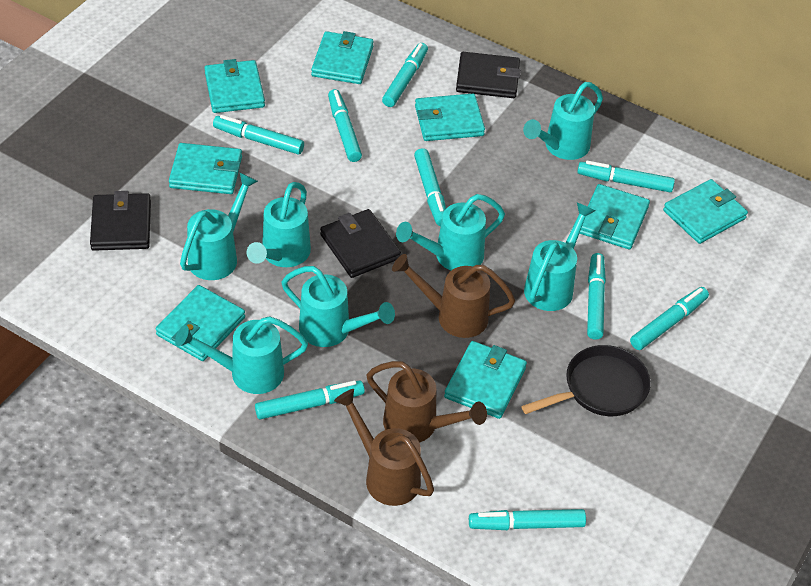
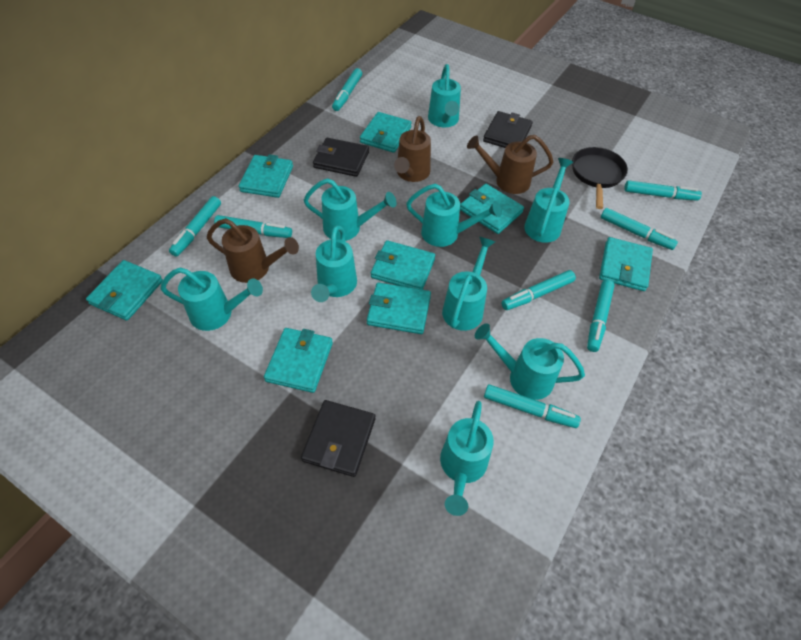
turquoise marker: 9 -> 8
turquoise watering can: 7 -> 9

